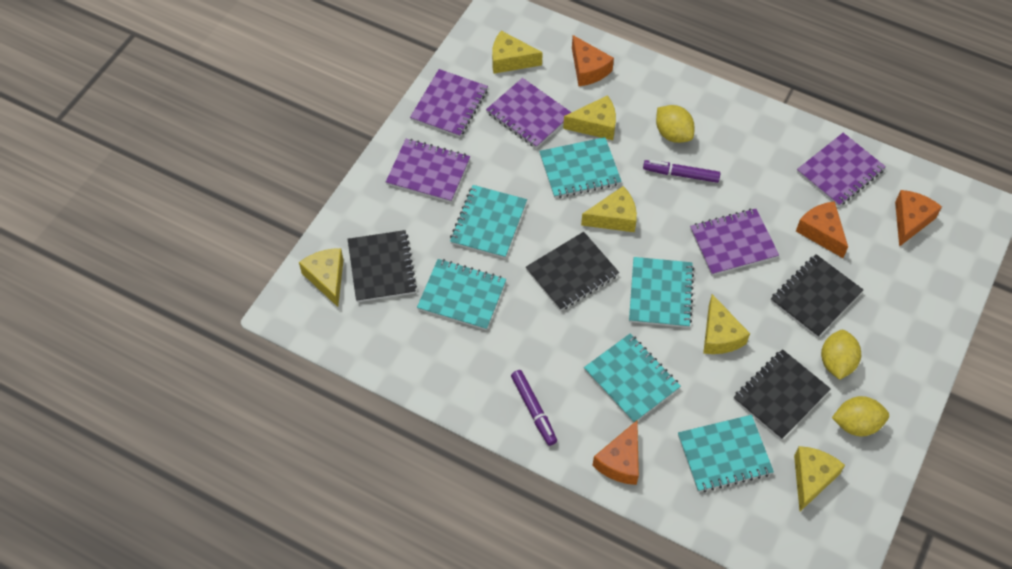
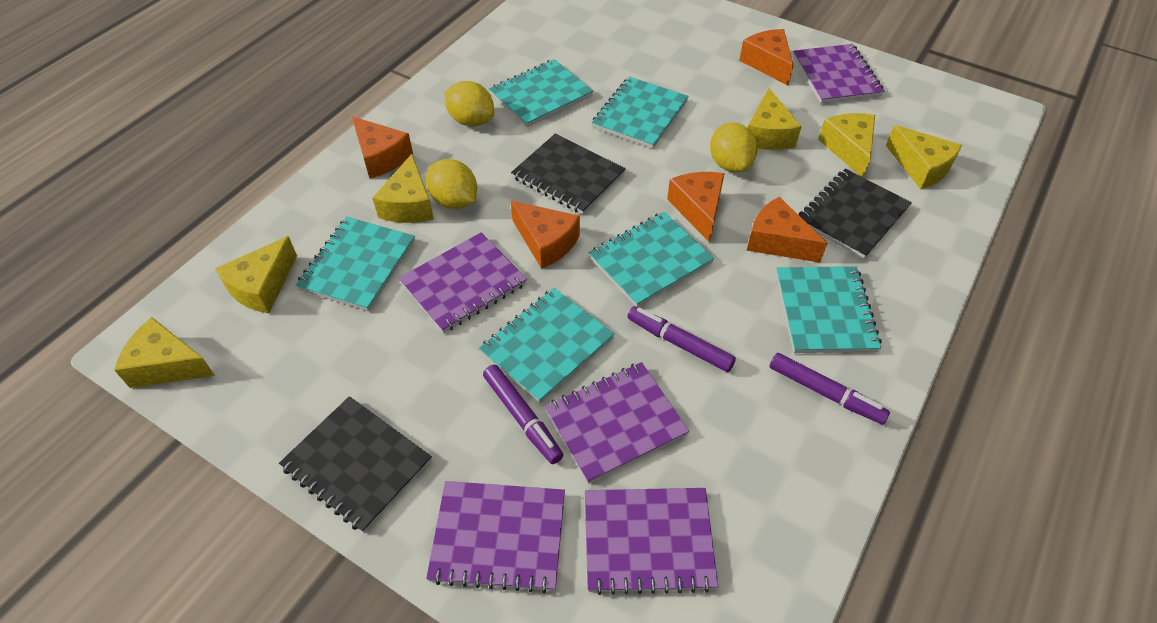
black notebook: 4 -> 3
orange cheese: 4 -> 5
purple marker: 2 -> 3

